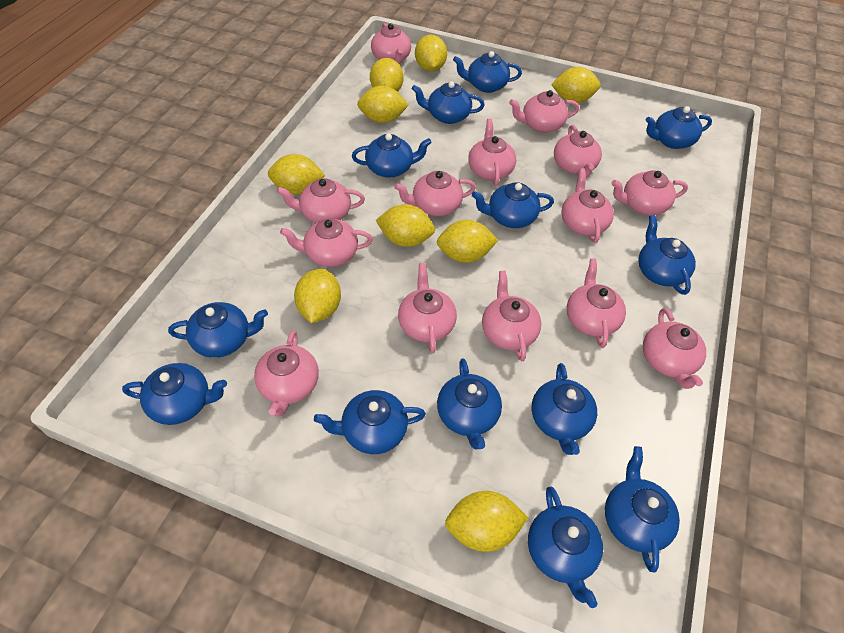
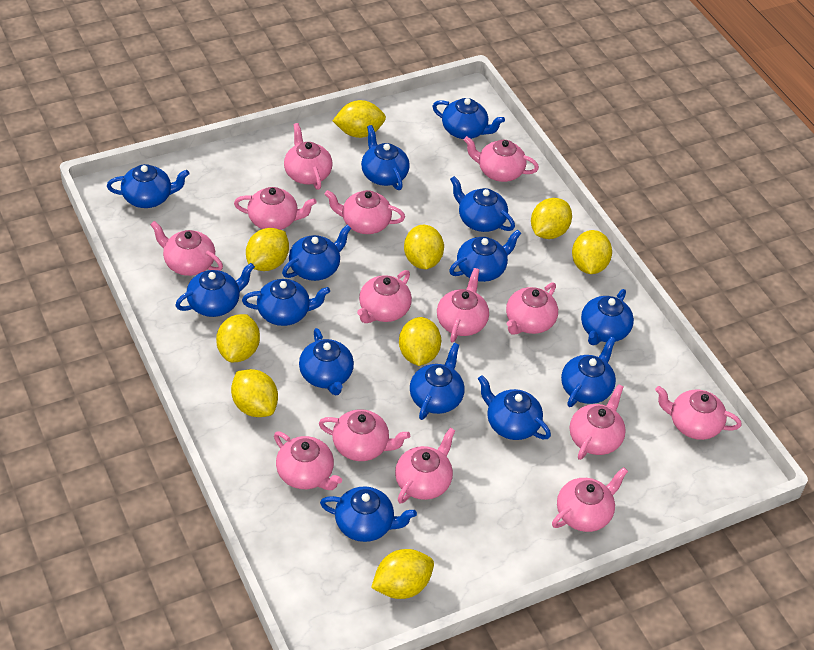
blue teapot: 13 -> 14

